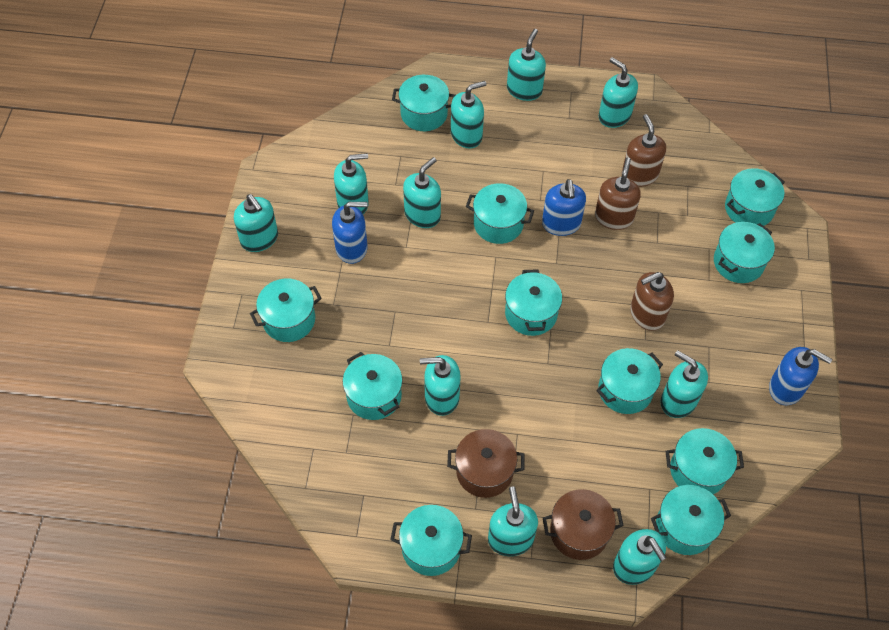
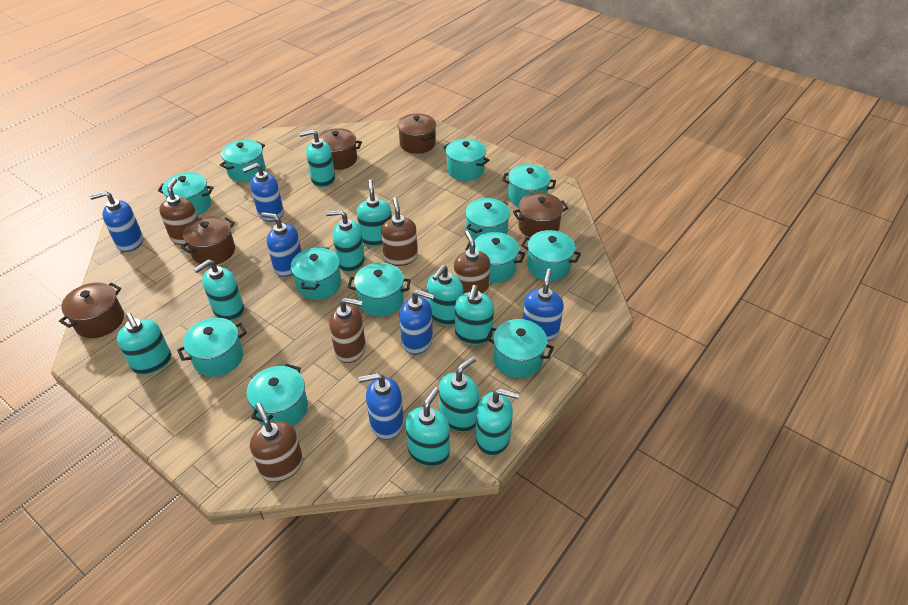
blue soap dispenser: 3 -> 6
brown pot: 2 -> 5
brown soap dispenser: 3 -> 5
turquoise pot: 11 -> 12

